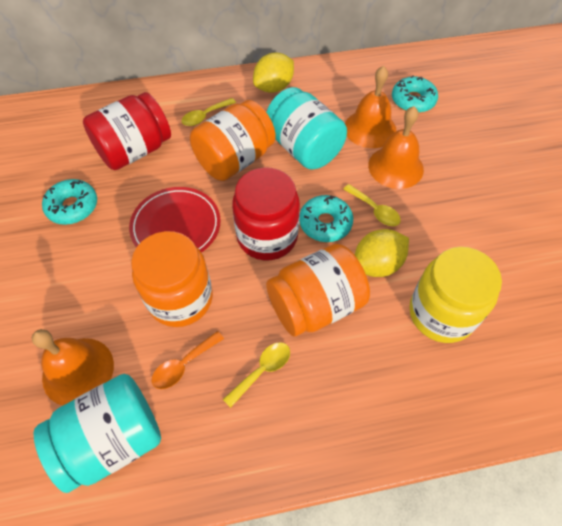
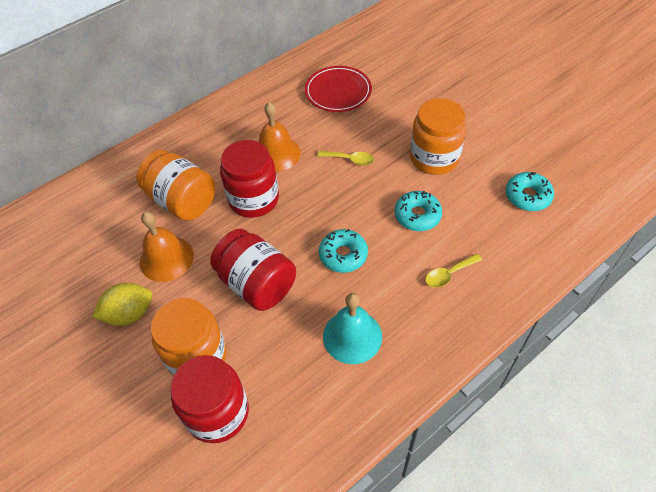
orange bell: 3 -> 2
orange spoon: 1 -> 0
red jar: 2 -> 3
turquoise bell: 0 -> 1
turquoise jar: 2 -> 0
yellow jar: 1 -> 0
yellow lemon: 2 -> 1
yellow spoon: 3 -> 2

